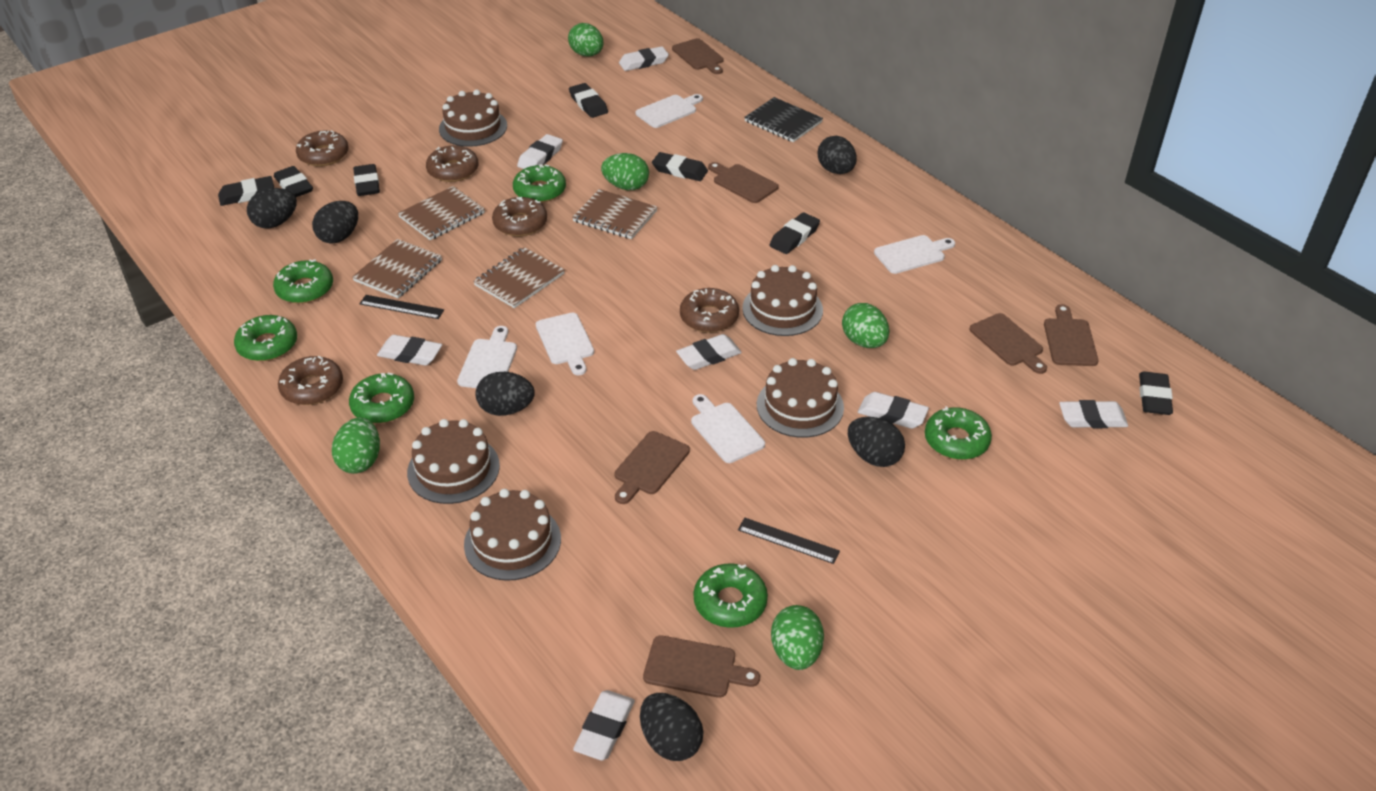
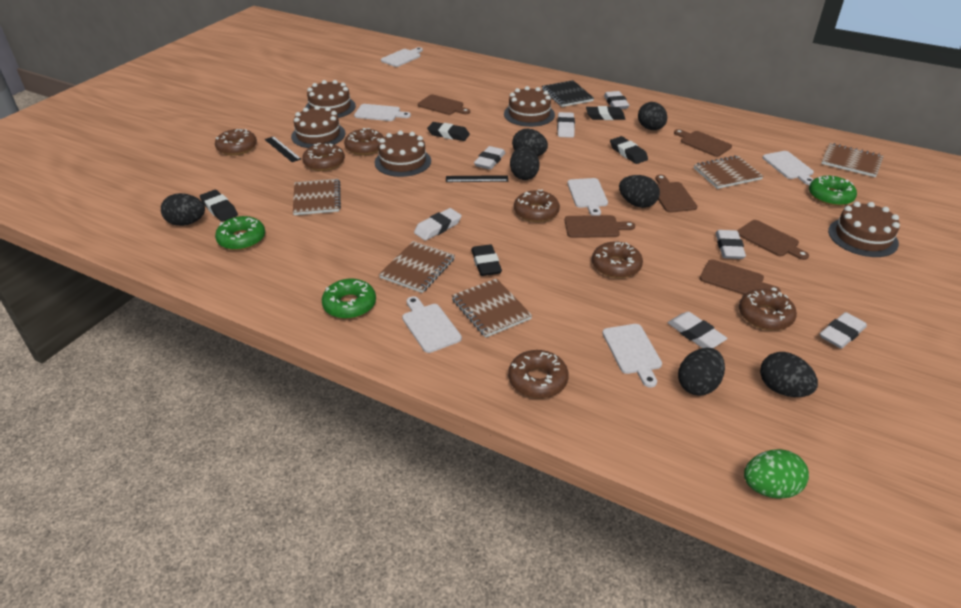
black egg: 6 -> 7
black eraser: 7 -> 5
brown donut: 5 -> 7
brown notebook: 4 -> 5
green donut: 6 -> 3
green egg: 5 -> 1
white cutting board: 5 -> 6

